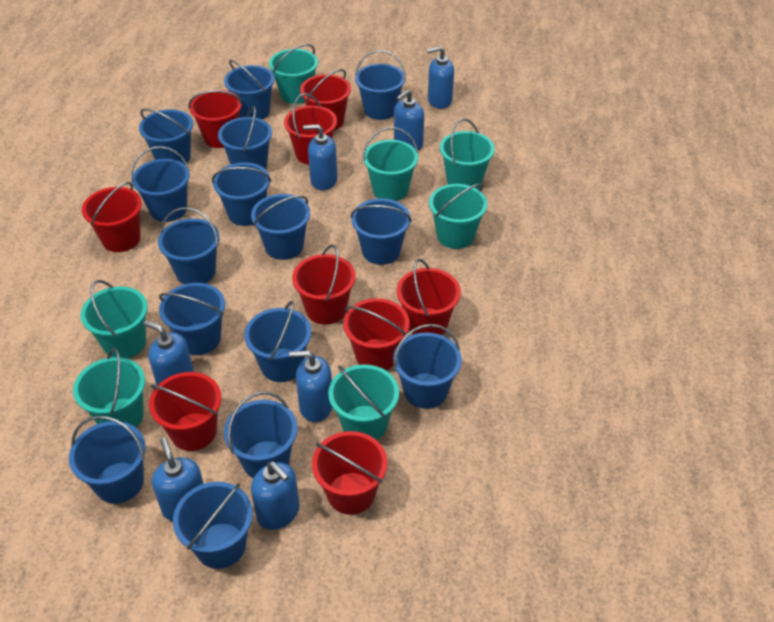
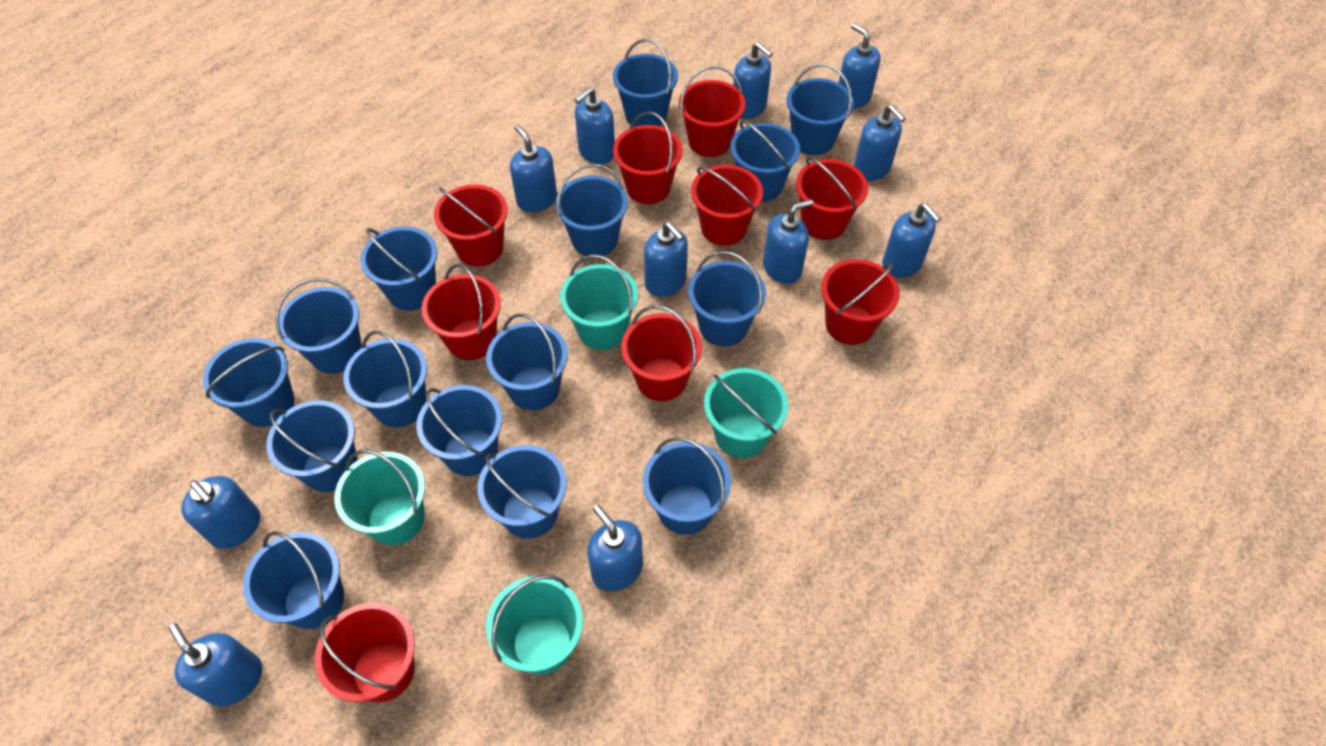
blue soap dispenser: 7 -> 11
turquoise bucket: 7 -> 4

